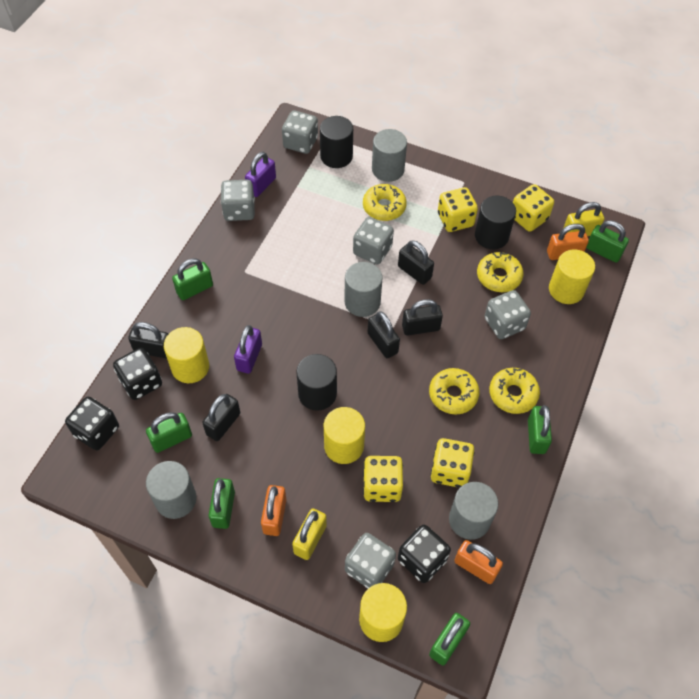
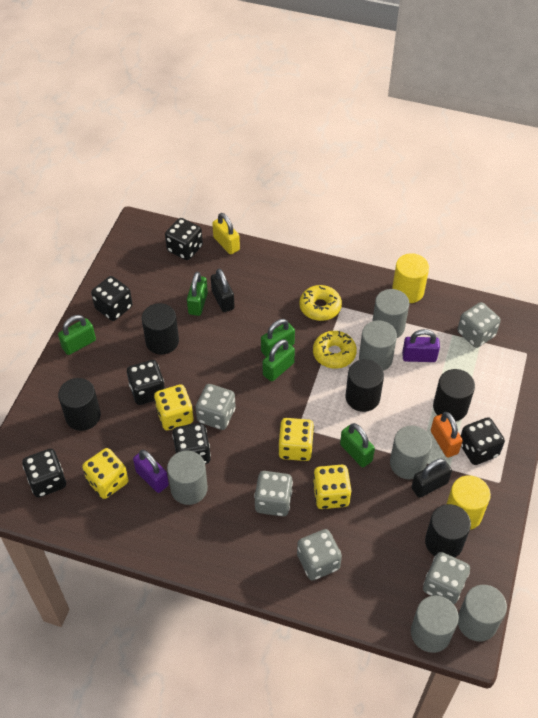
black cylinder: 3 -> 5
black dice: 3 -> 6
black padlock: 5 -> 2
green padlock: 6 -> 5
grey cylinder: 4 -> 6
orange padlock: 3 -> 1
yellow cylinder: 4 -> 2
yellow donut: 4 -> 2
yellow padlock: 2 -> 1

